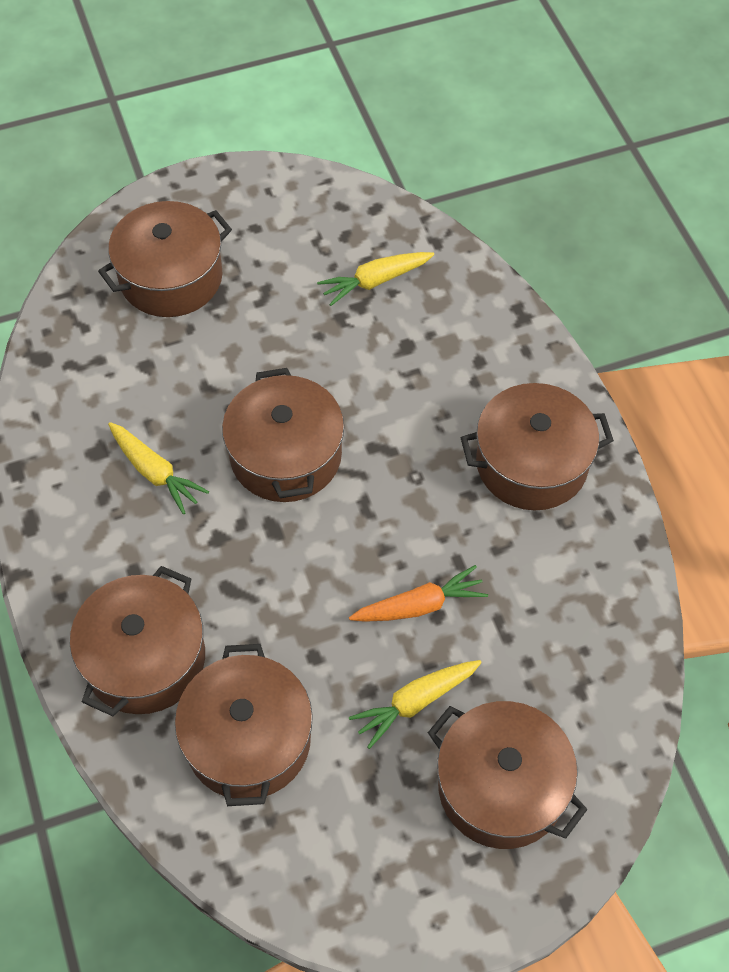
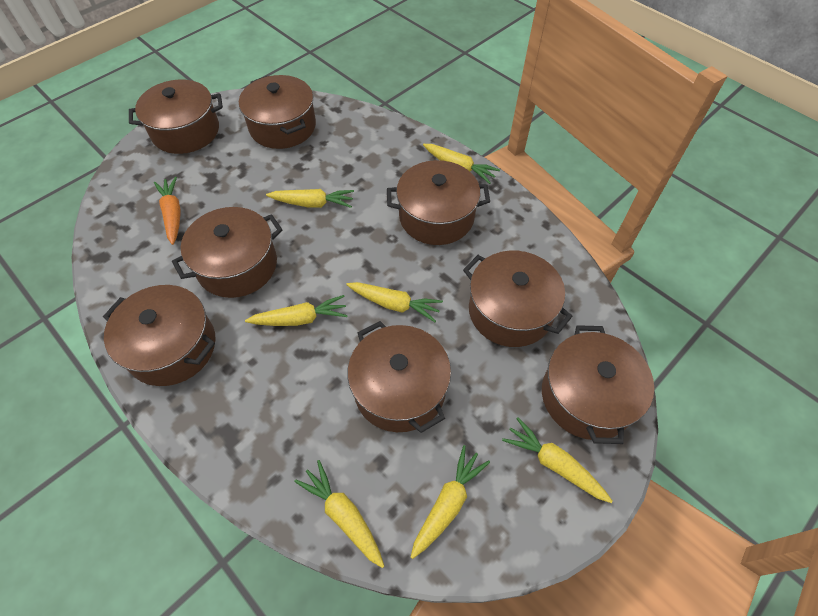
brown pot: 6 -> 8
yellow carrot: 3 -> 7

